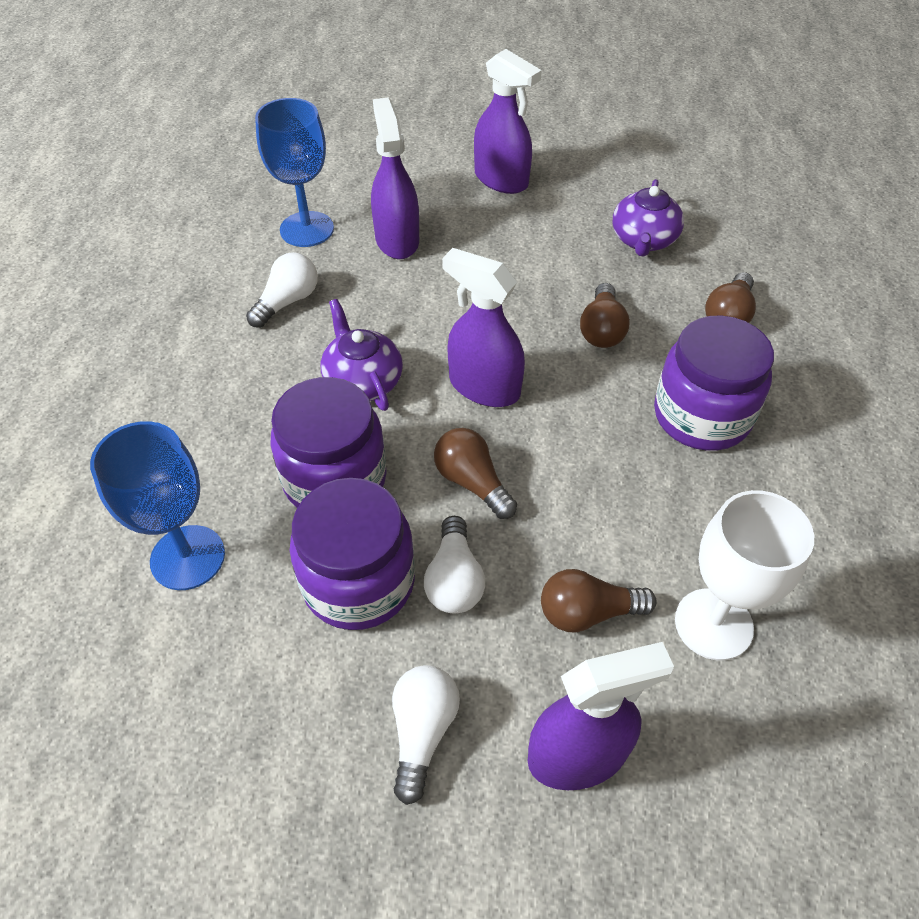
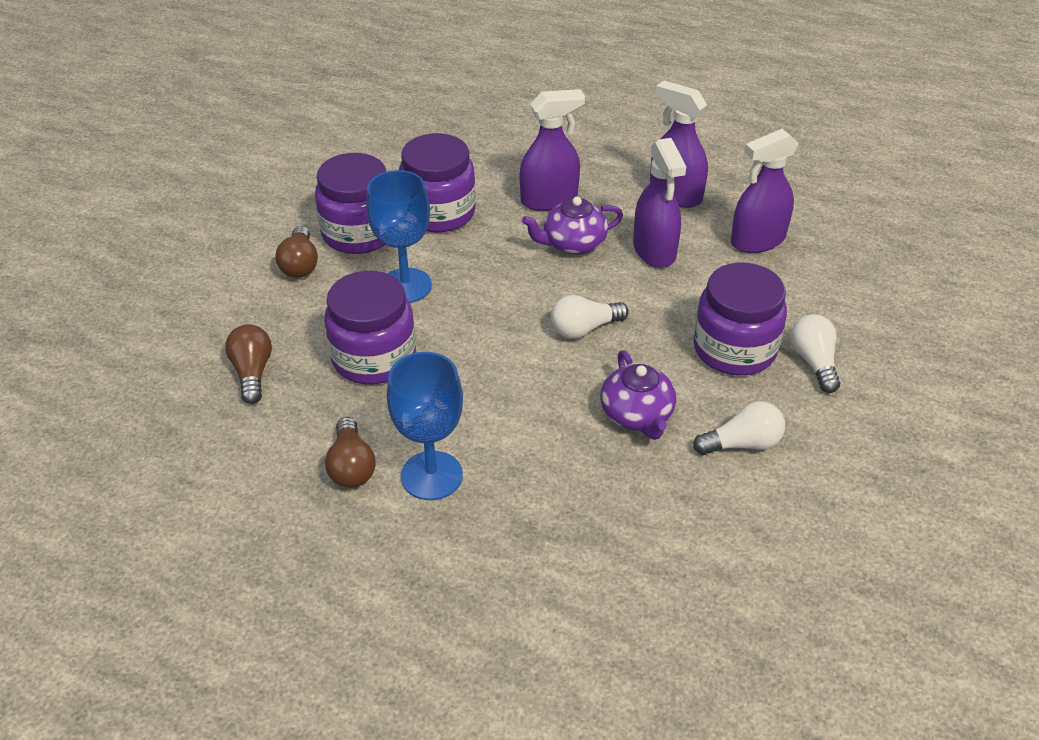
brown light bulb: 4 -> 3
purple jar: 3 -> 4
white goblet: 1 -> 0

